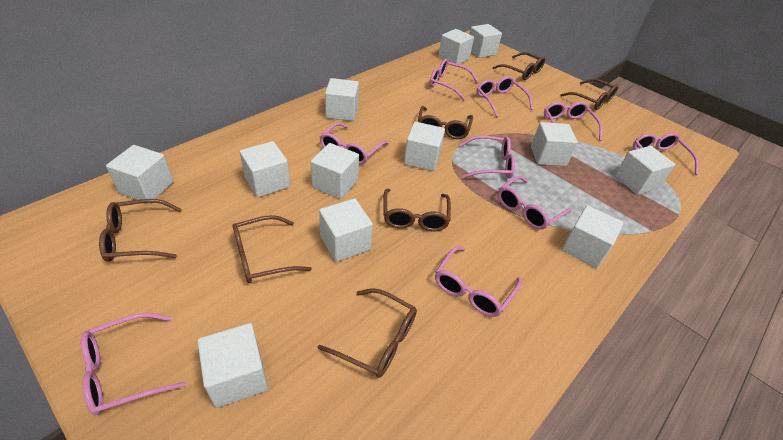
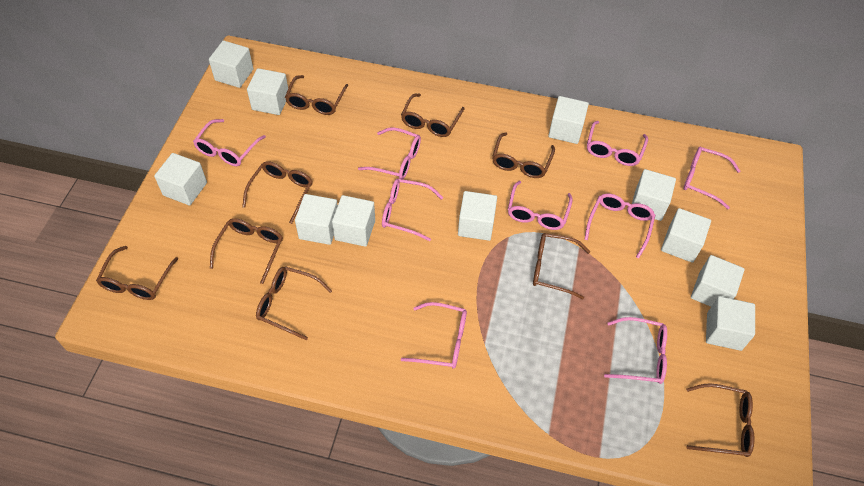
brown glasses: 7 -> 9
white cube: 12 -> 11

